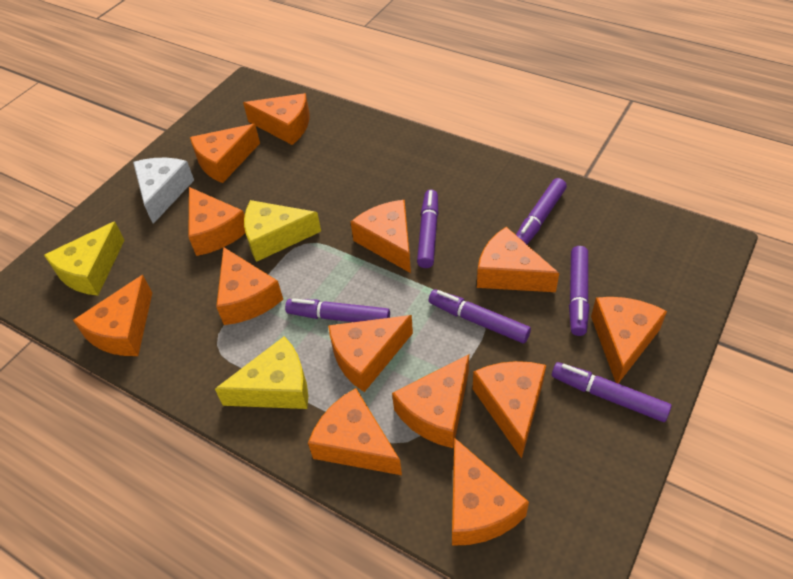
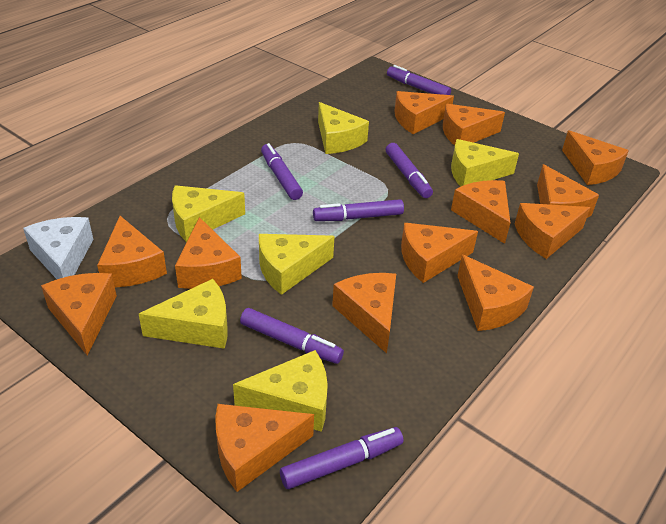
yellow cheese: 3 -> 6

